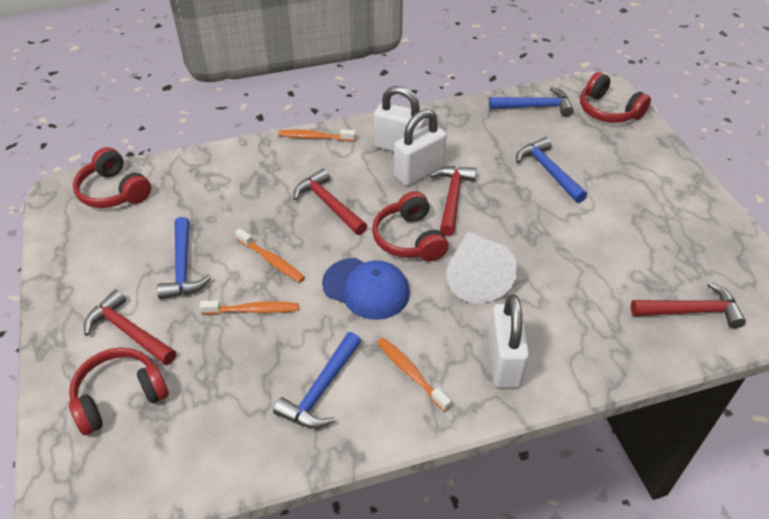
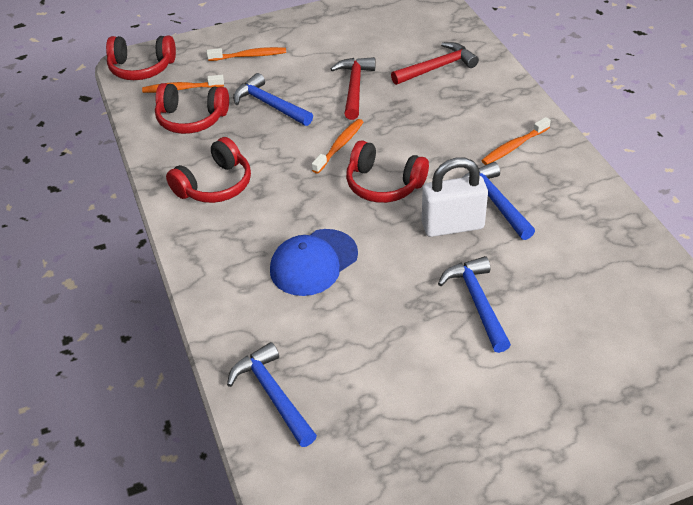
red hammer: 4 -> 2
white cone: 1 -> 0
white padlock: 3 -> 1

